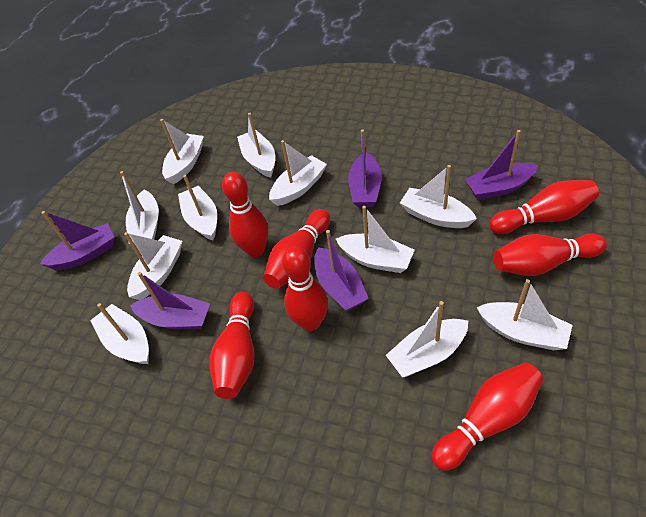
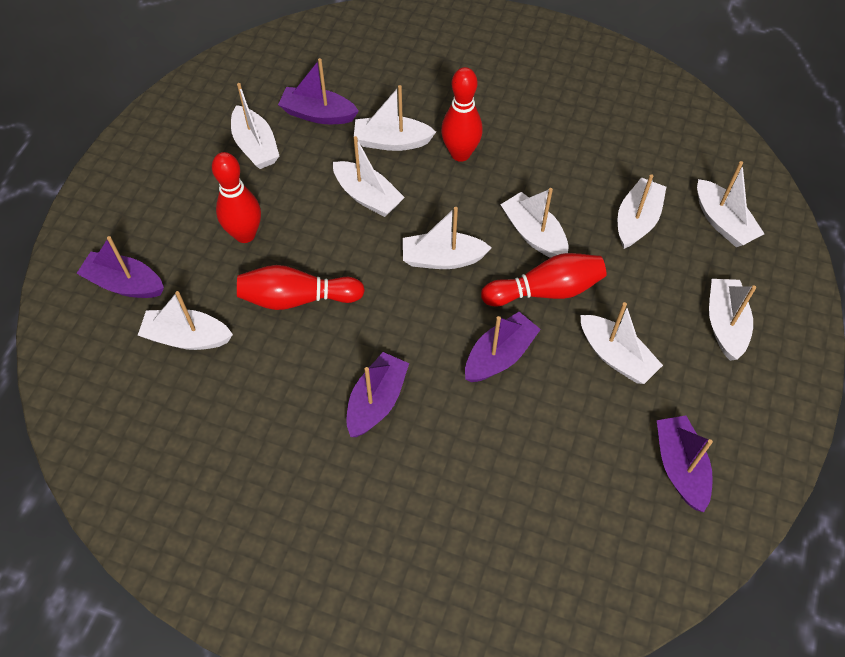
red bowling pin: 7 -> 4
white boat: 11 -> 10

